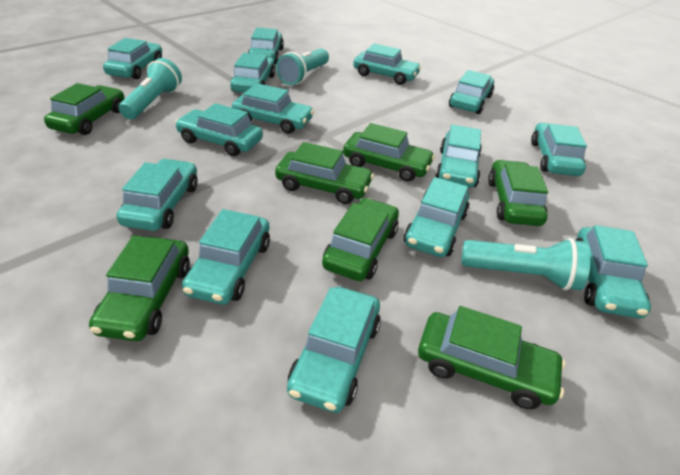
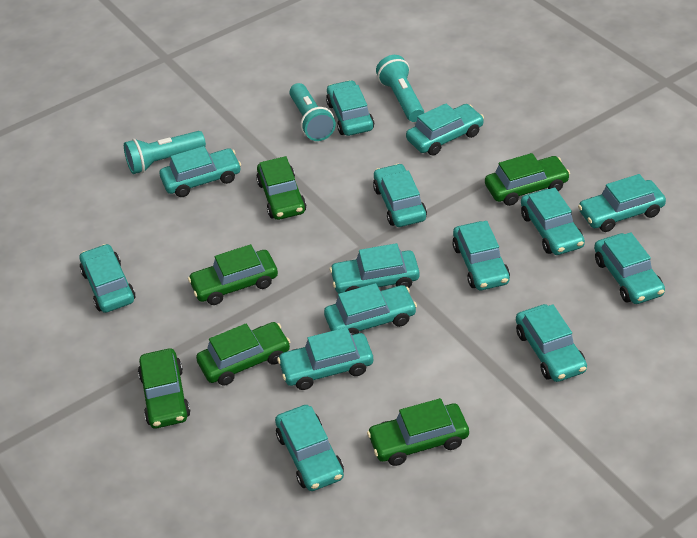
green car: 7 -> 6

